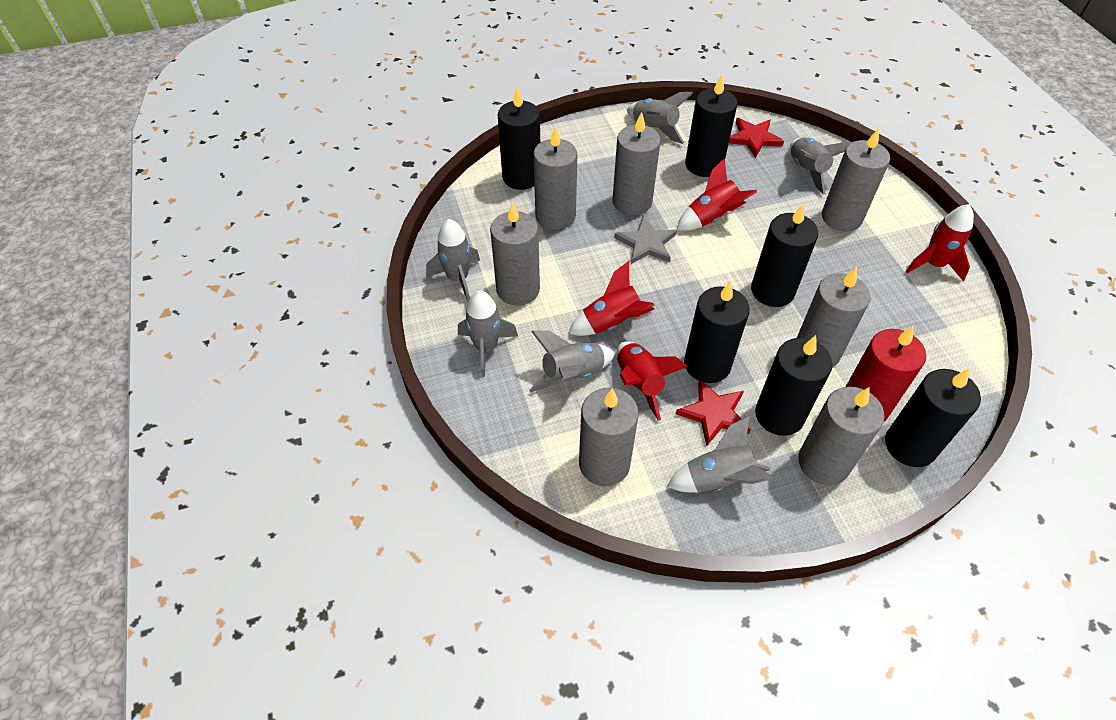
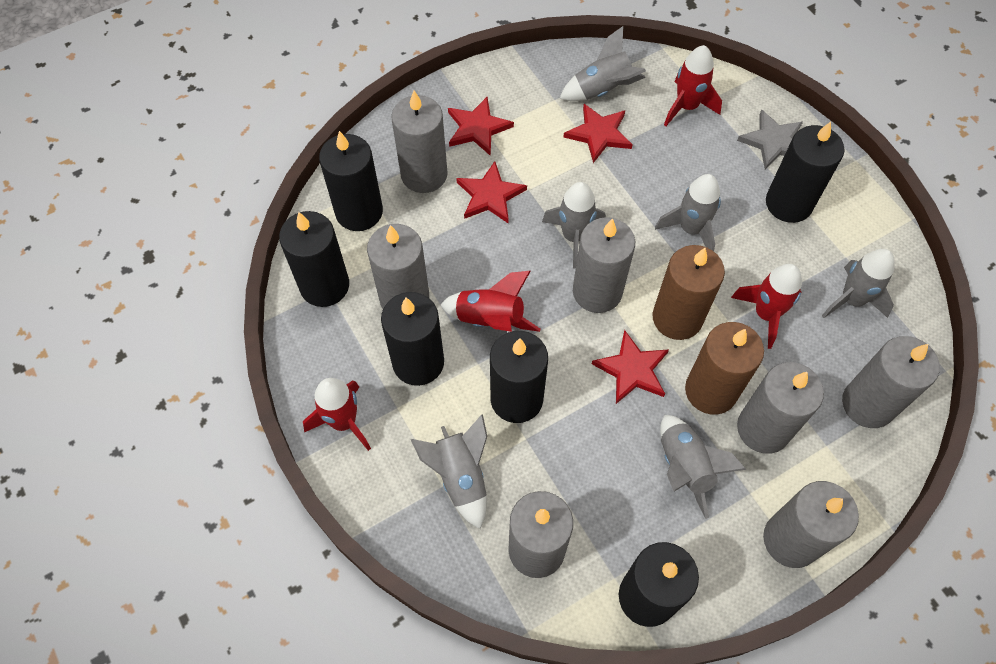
brown candle: 0 -> 2
red candle: 1 -> 0
red star: 2 -> 4

